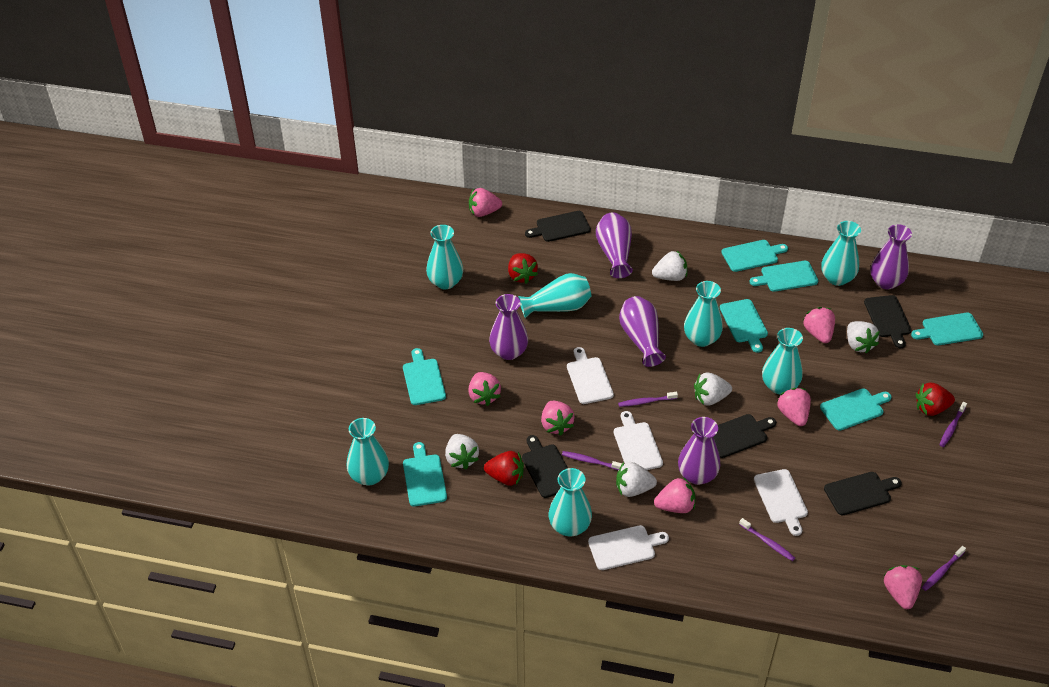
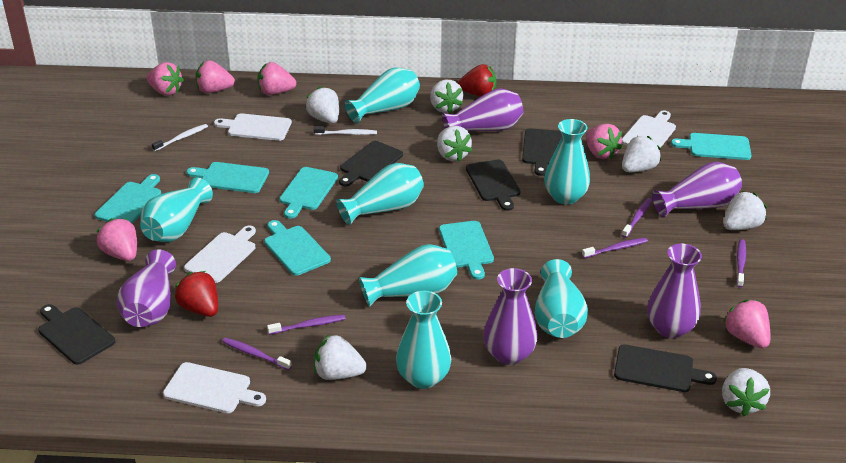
pink strawberry: 7 -> 6
red strawberry: 3 -> 2
turquoise cutting board: 7 -> 6
white strawberry: 5 -> 7
white toothbrush: 0 -> 2

